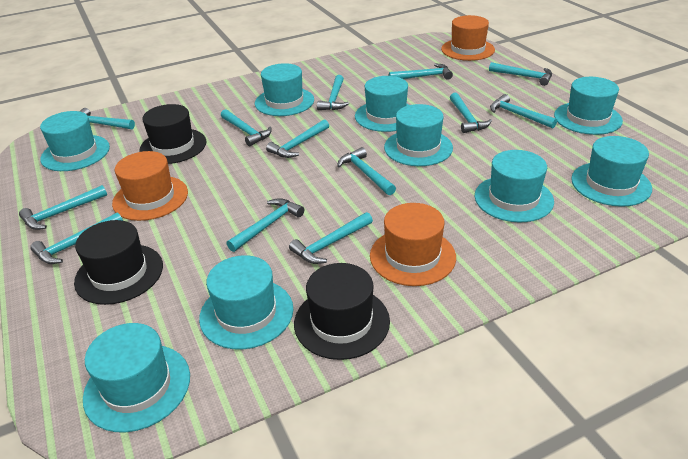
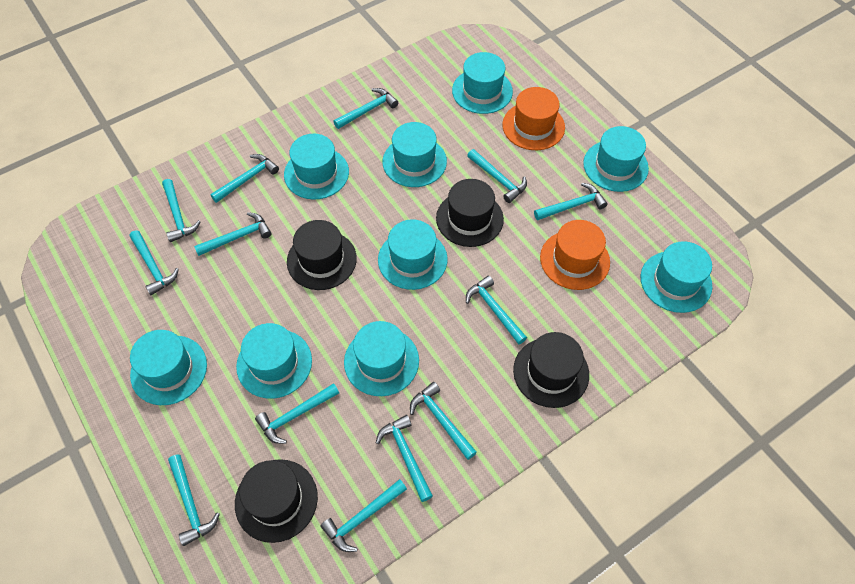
black hat: 3 -> 4
orange hat: 3 -> 2

